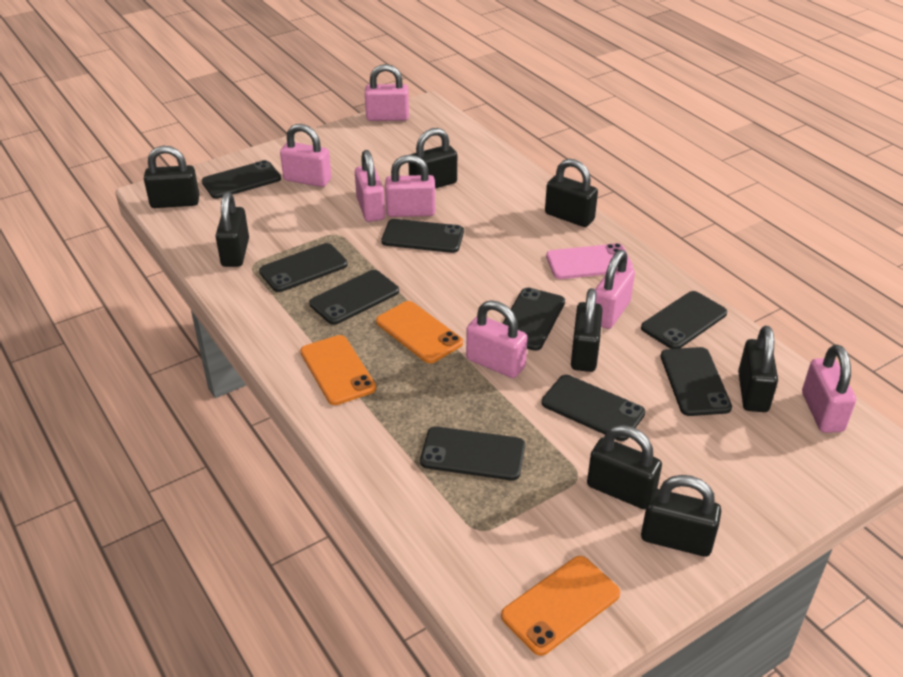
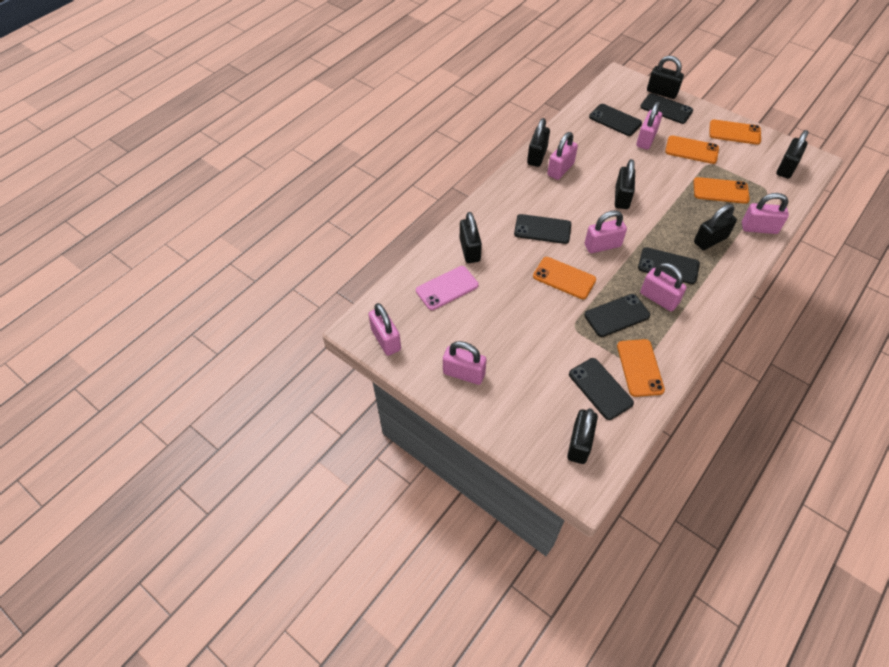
black padlock: 8 -> 7
black phone: 9 -> 6
orange phone: 3 -> 5

